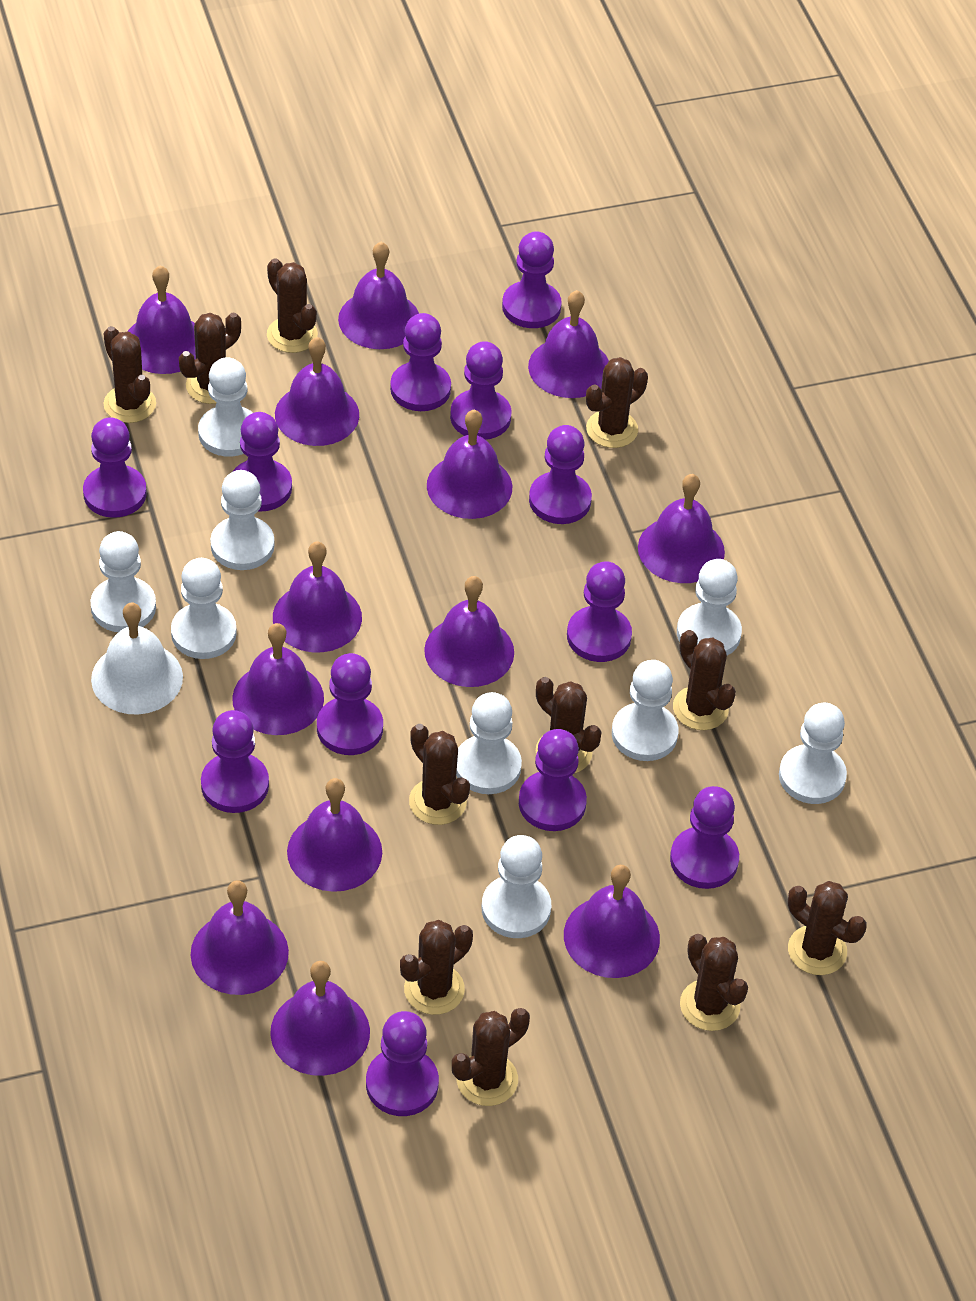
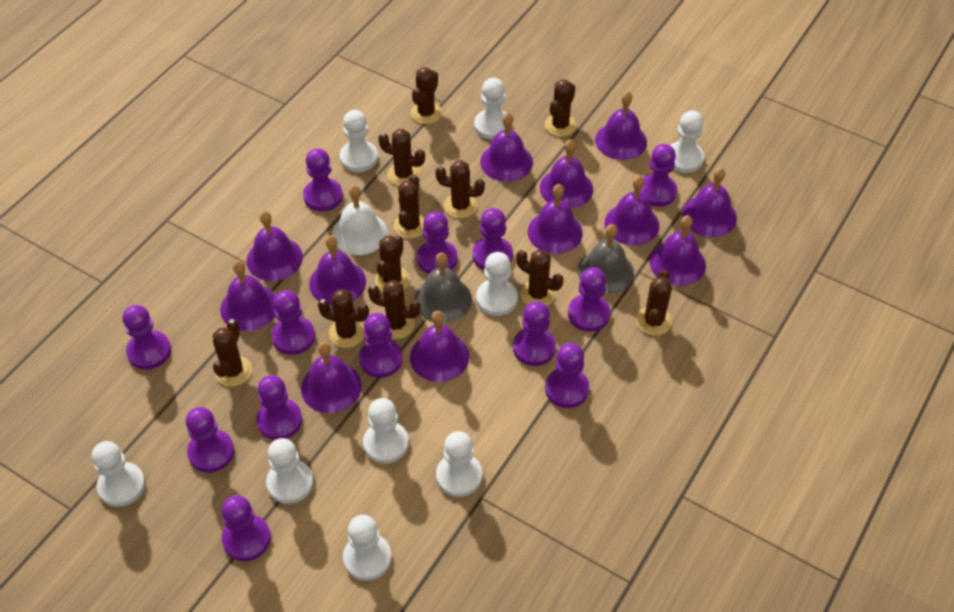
grey bell: 0 -> 2
purple bell: 13 -> 12
purple pawn: 12 -> 13

